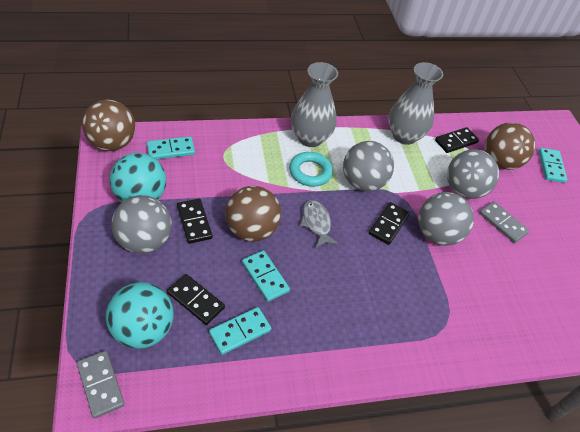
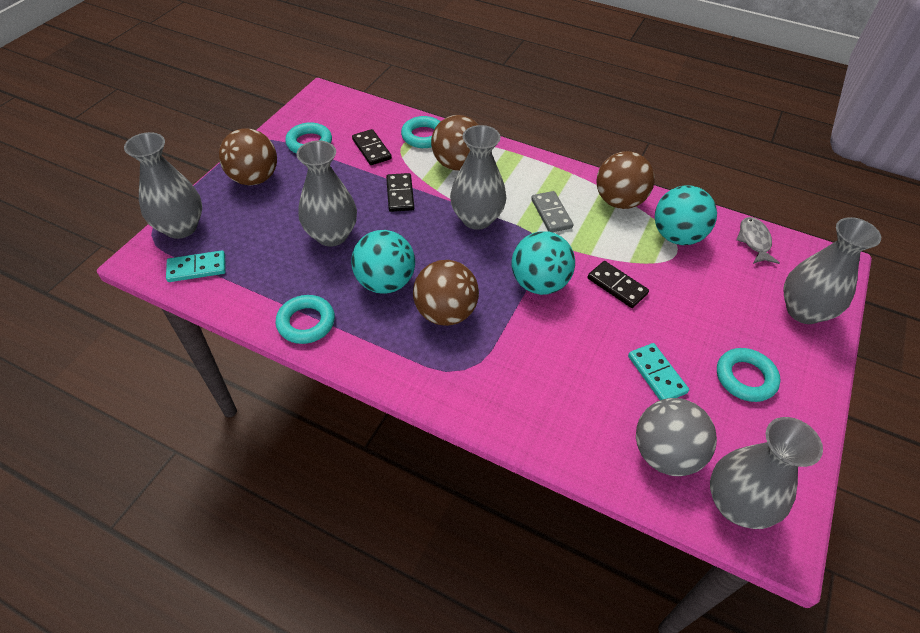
black domino: 4 -> 3
brown ball: 3 -> 4
grey ball: 4 -> 1
grey domino: 2 -> 1
grey vase: 2 -> 5
turquoise ball: 2 -> 3
turquoise domino: 4 -> 2
turquoise ring: 1 -> 4

